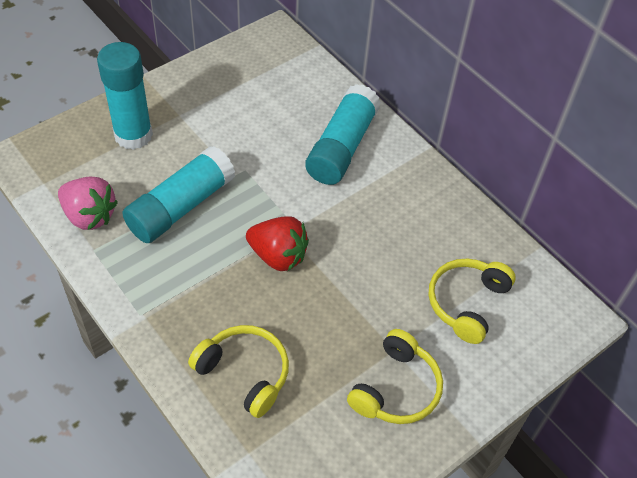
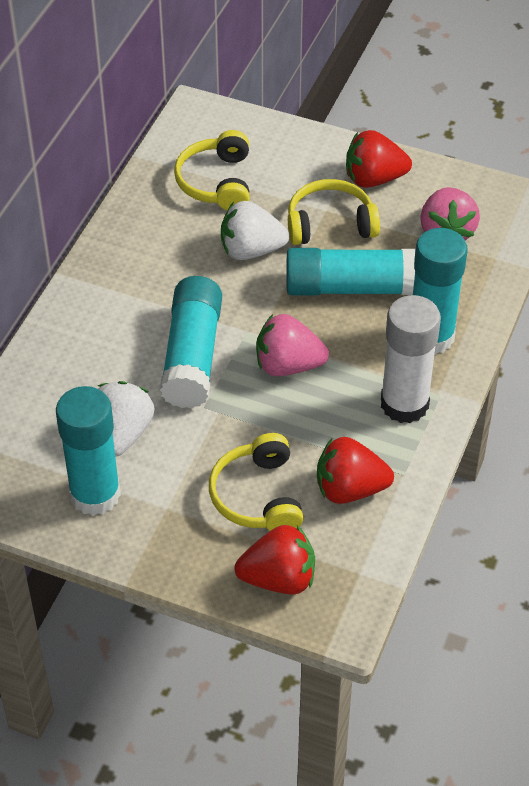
pink strawberry: 1 -> 2
red strawberry: 1 -> 3
turquoise glue stick: 3 -> 4
white glue stick: 0 -> 1
white strawberry: 0 -> 2

